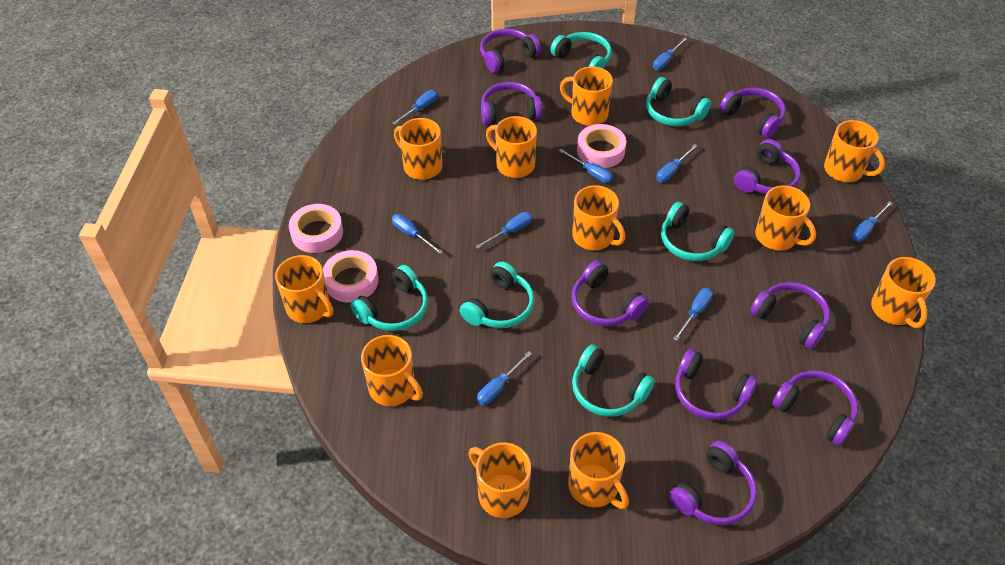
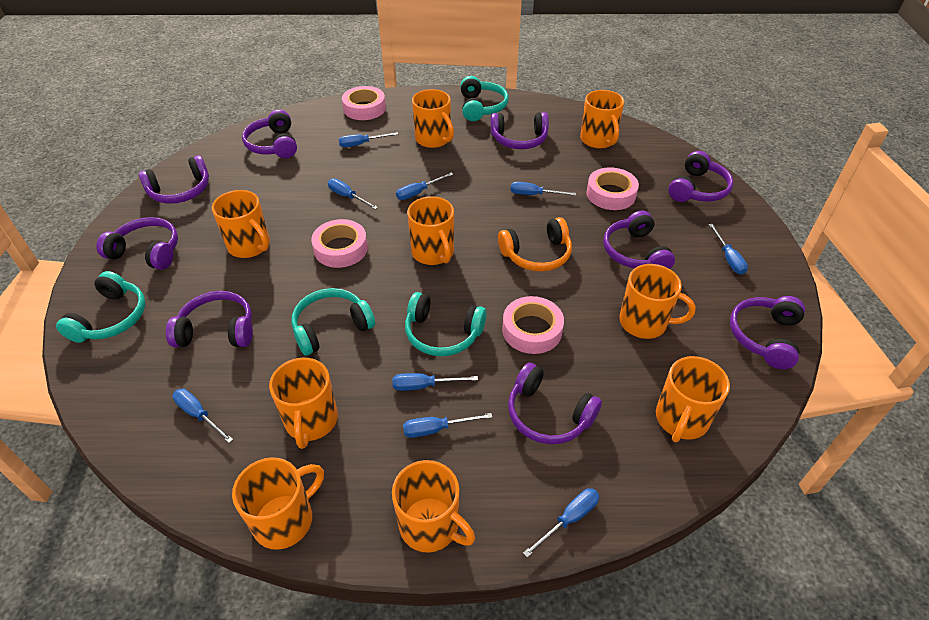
orange headphones: 0 -> 1
orange mug: 11 -> 9
pink tape: 3 -> 4
turquoise headphones: 6 -> 4

